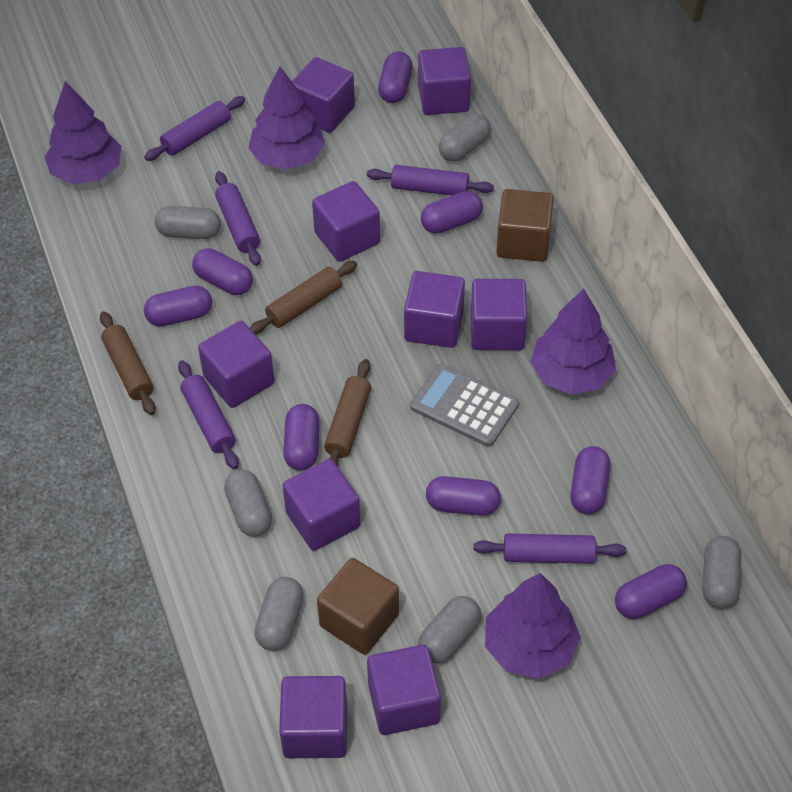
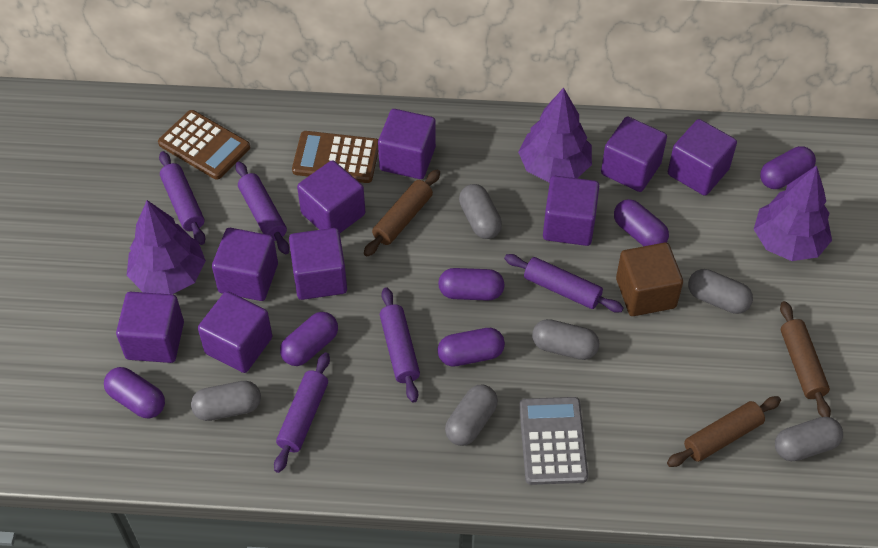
brown calculator: 0 -> 2
brown cube: 2 -> 1
purple capsule: 8 -> 6
purple tree: 4 -> 3

